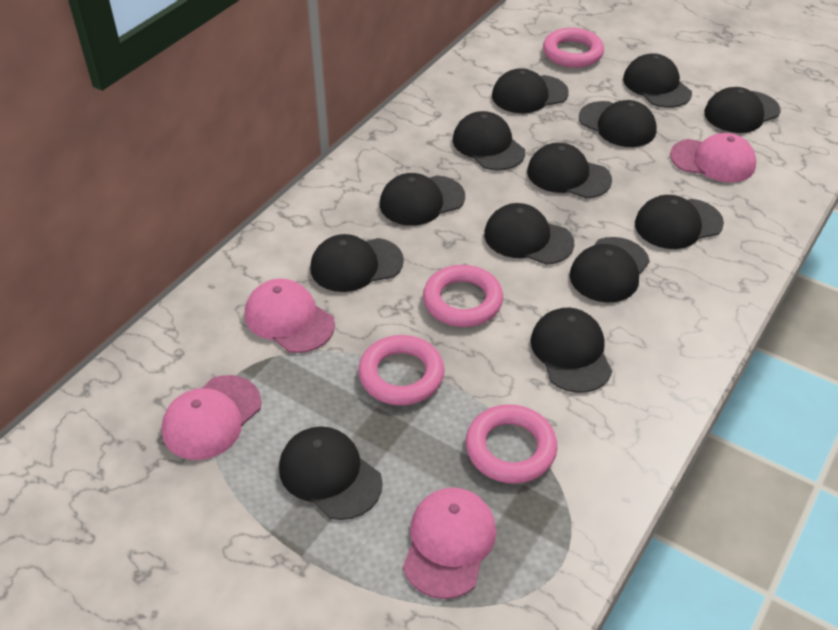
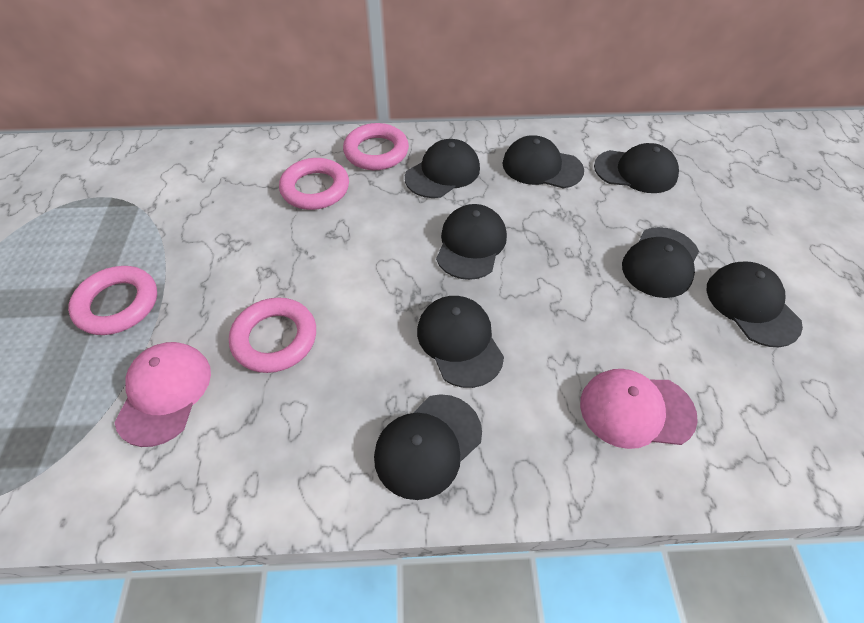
black cap: 13 -> 8
pink cap: 4 -> 2

